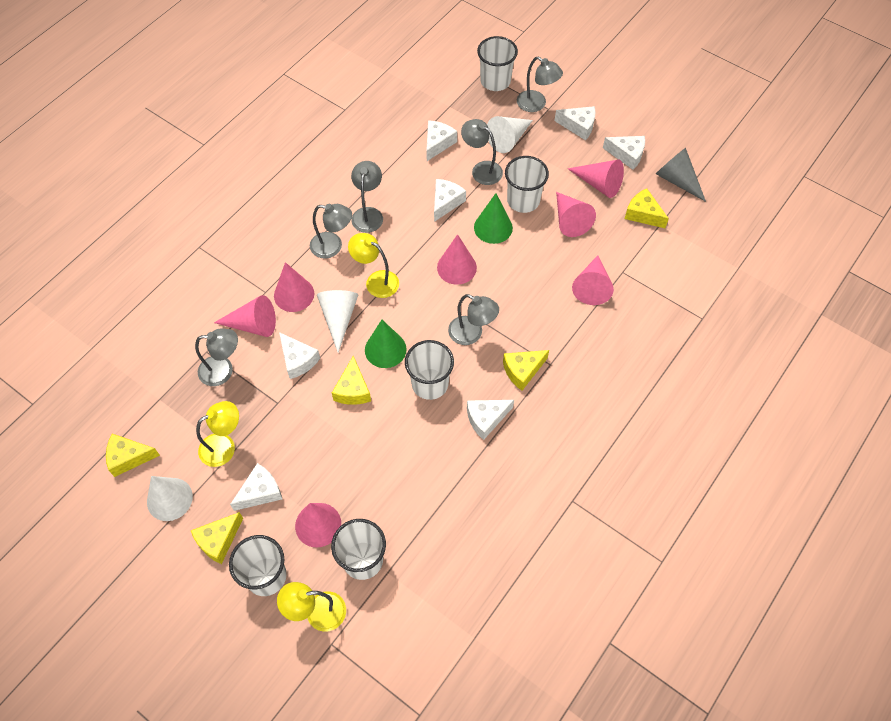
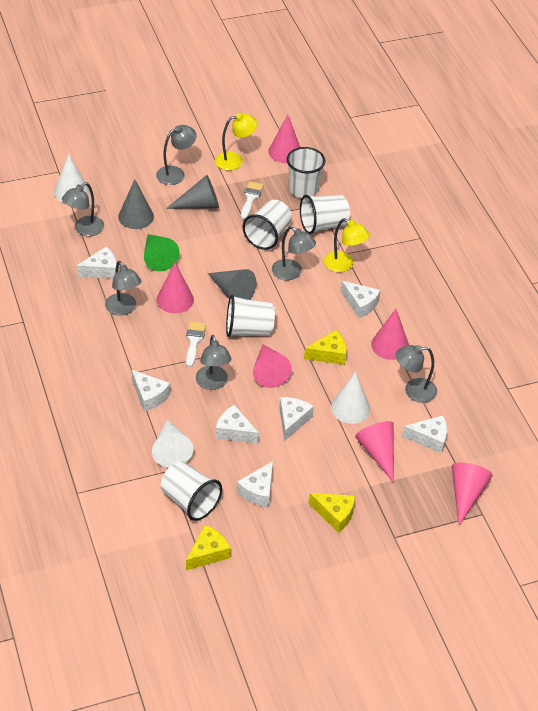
green cone: 2 -> 1
grey cone: 1 -> 3
pink cone: 7 -> 6
white brush: 0 -> 2
yellow cheese: 5 -> 3
yellow lamp: 3 -> 2

